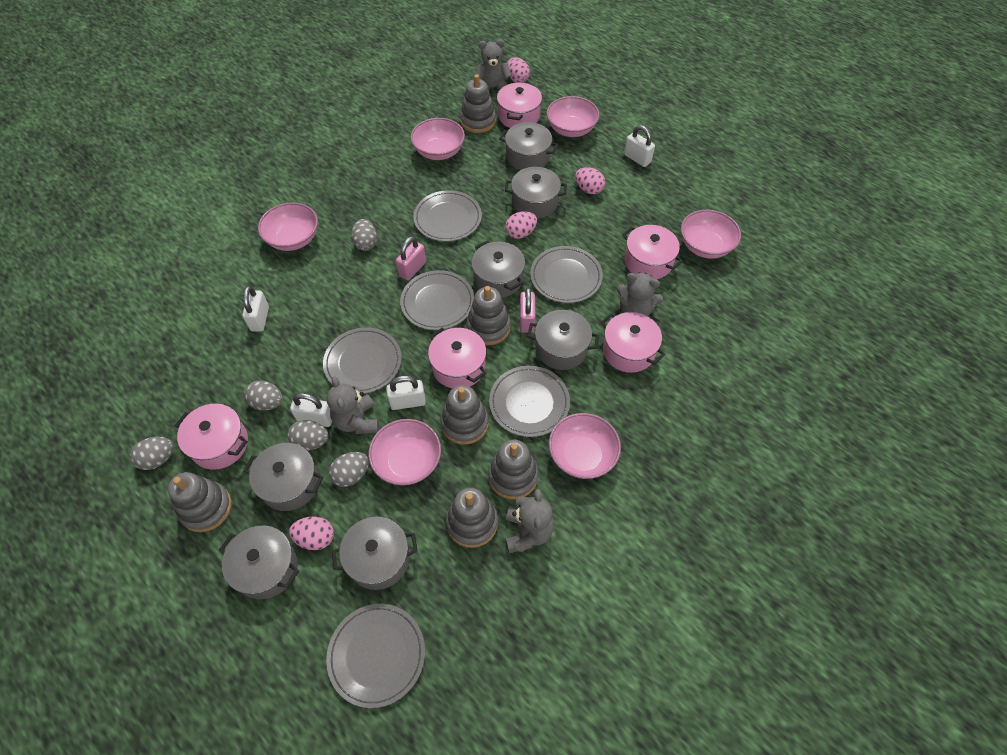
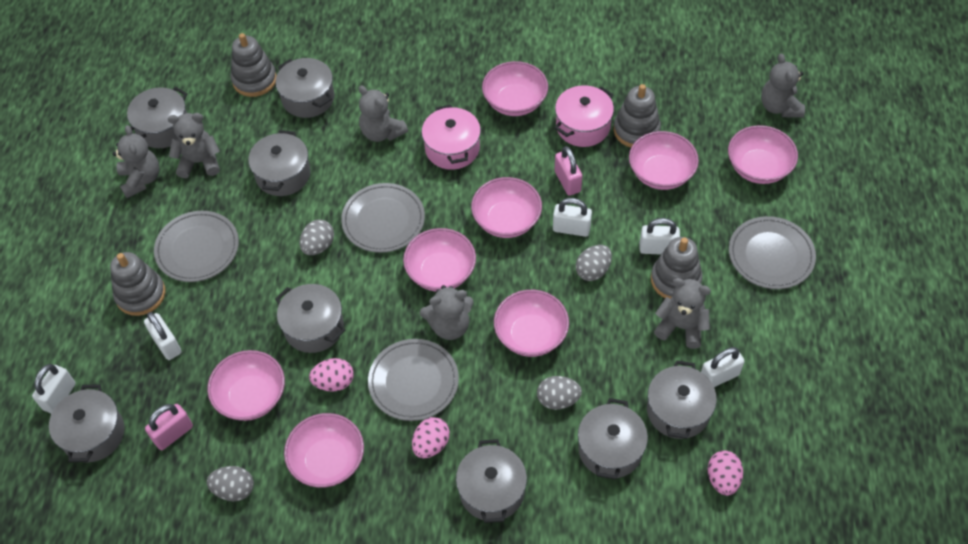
grey egg: 5 -> 4
grey plate: 6 -> 4
grey pot: 7 -> 8
grey stacking toy: 6 -> 4
grey teddy bear: 4 -> 6
pink bowl: 6 -> 8
pink egg: 4 -> 3
pink pot: 5 -> 2
white padlock: 4 -> 5

